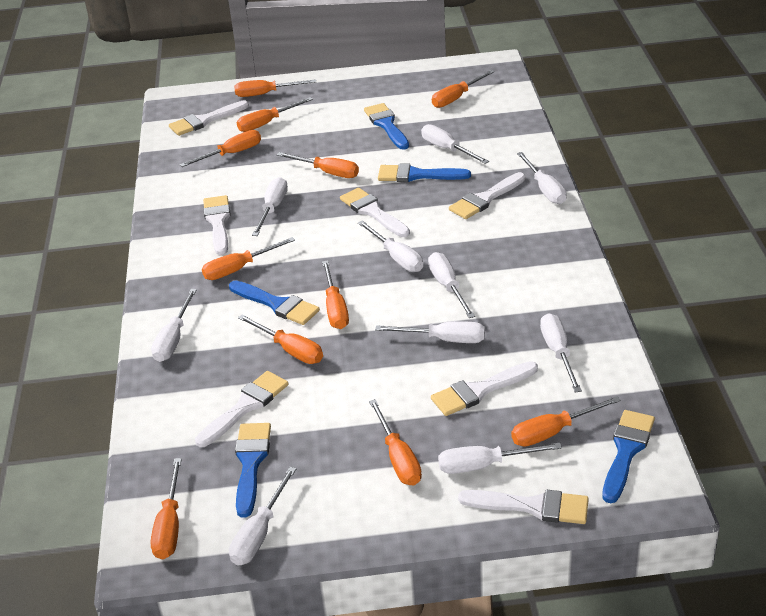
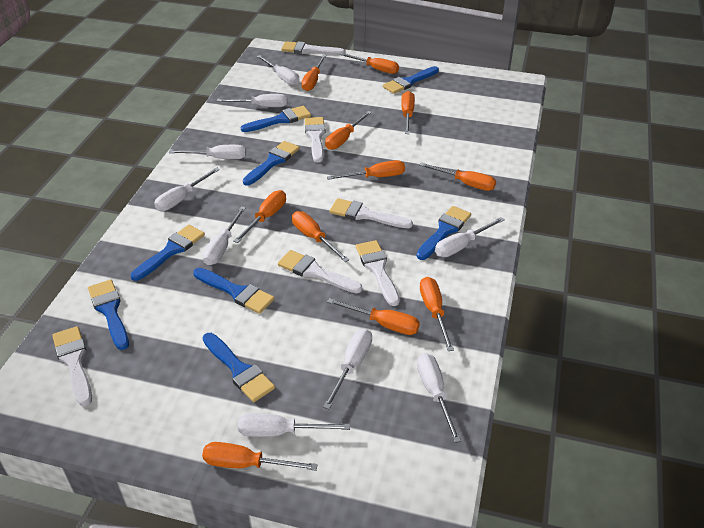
blue brush: 5 -> 8
white brush: 7 -> 6
white screwdriver: 10 -> 9

